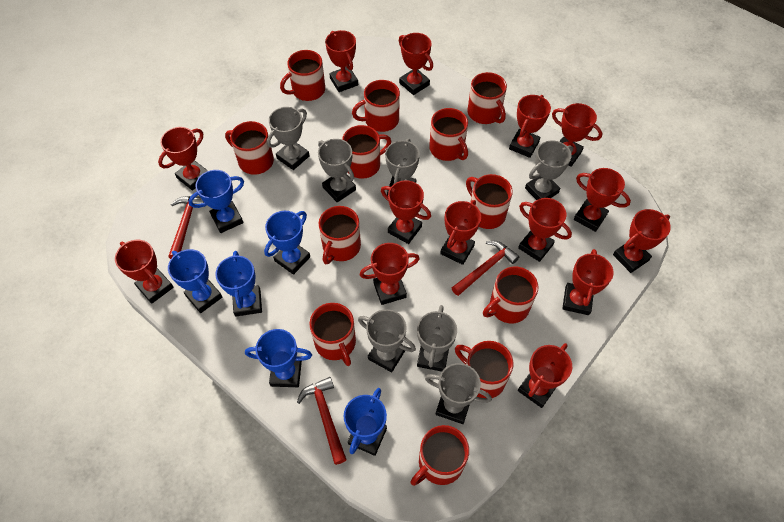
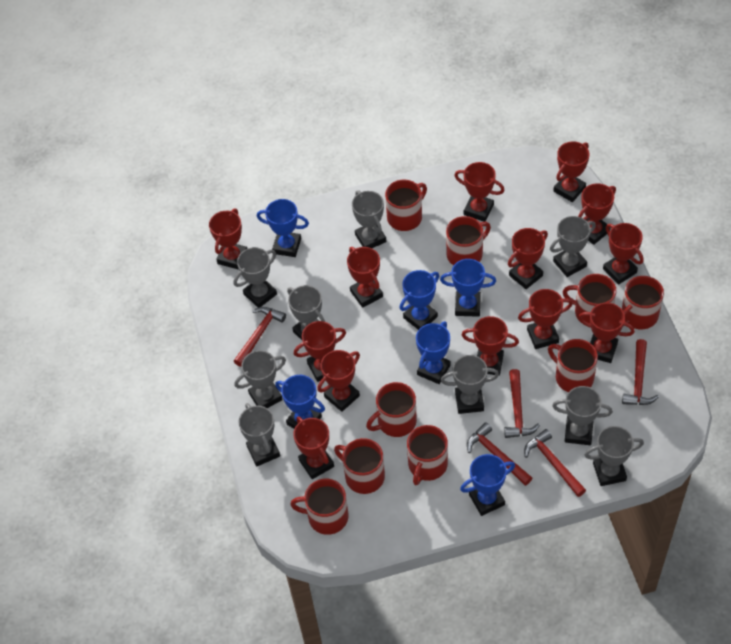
grey trophy: 7 -> 9
red hammer: 3 -> 5
red mug: 12 -> 9
red trophy: 14 -> 13

